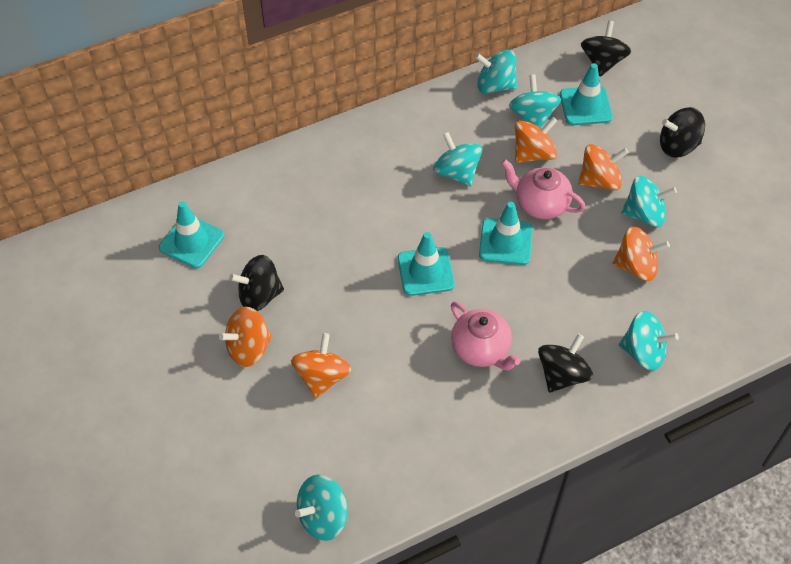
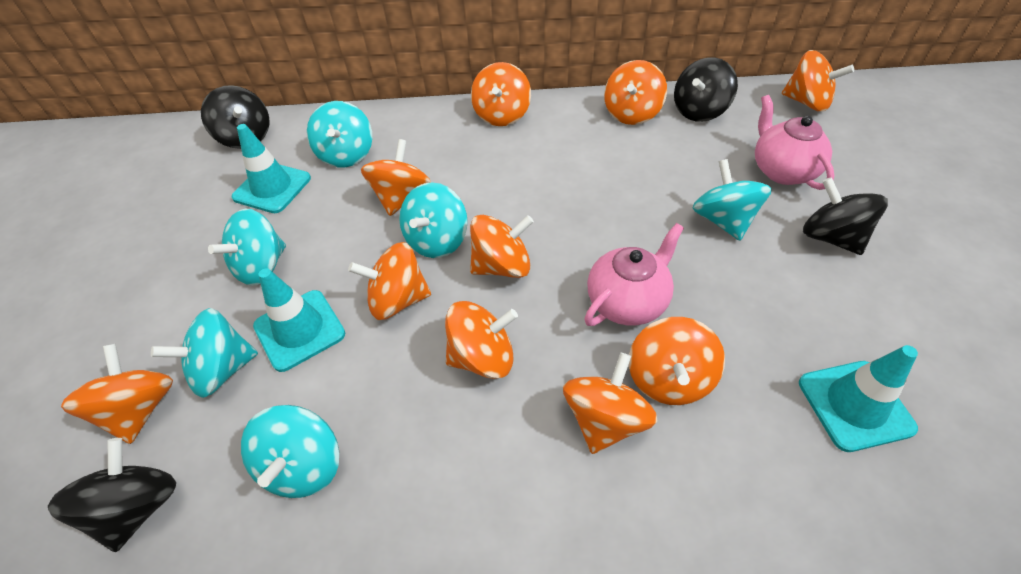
orange spinning top: 5 -> 10
turquoise traffic cone: 4 -> 3

